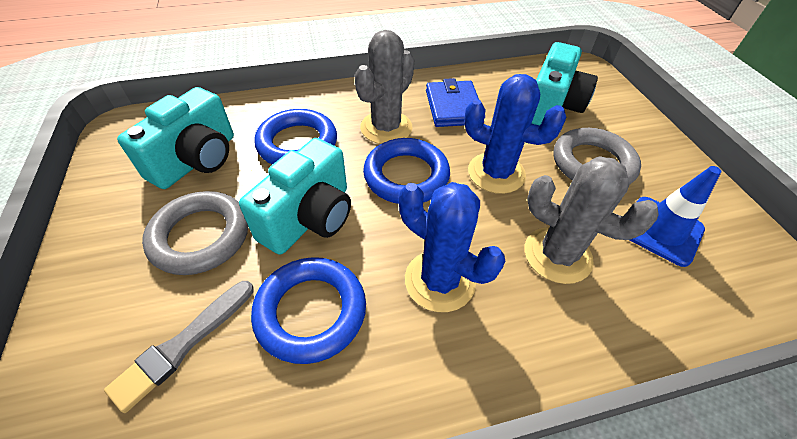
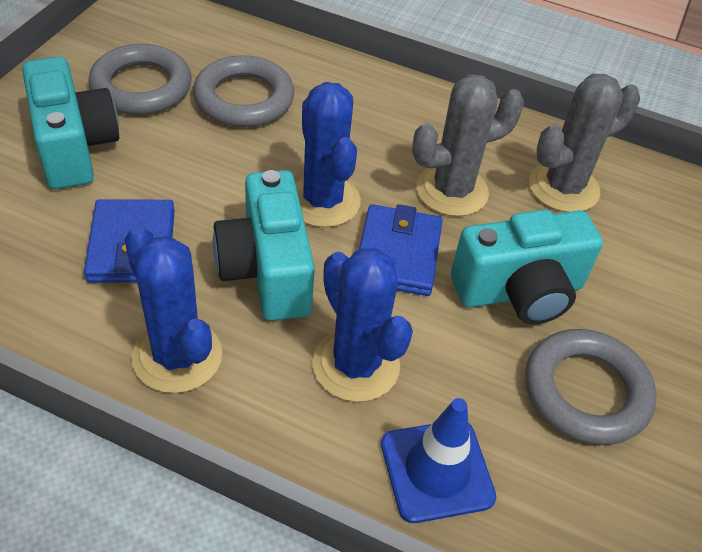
blue cactus: 2 -> 3
blue ring: 3 -> 0
blue wallet: 1 -> 2
grey brush: 1 -> 0
grey ring: 2 -> 3

